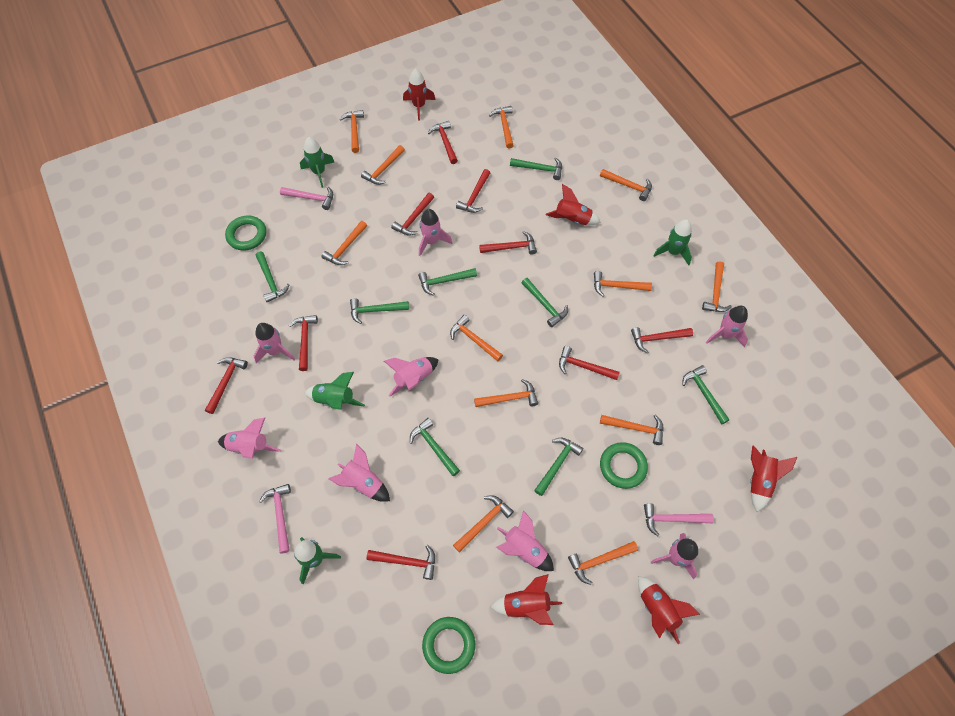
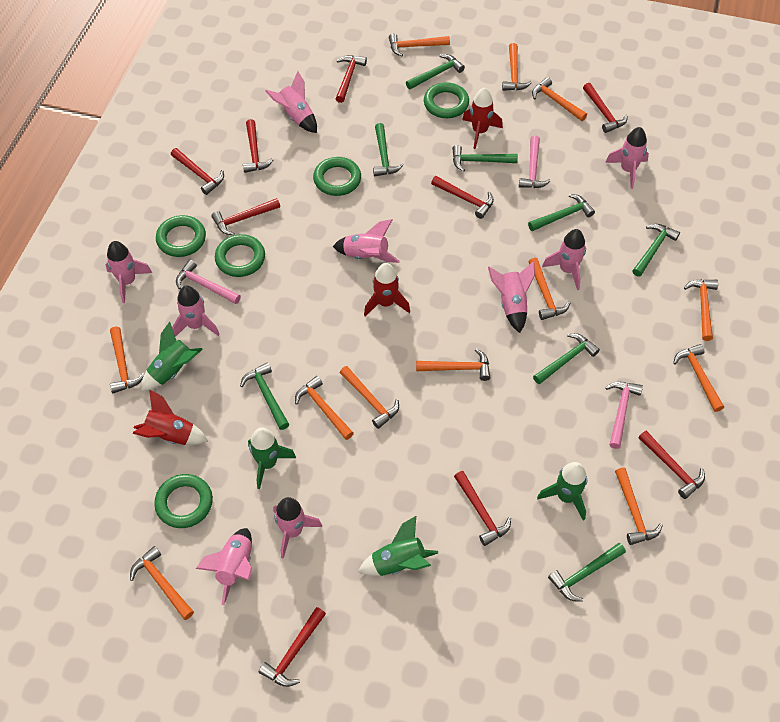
green ring: 3 -> 5
pink rocket: 8 -> 9
red rocket: 5 -> 3

